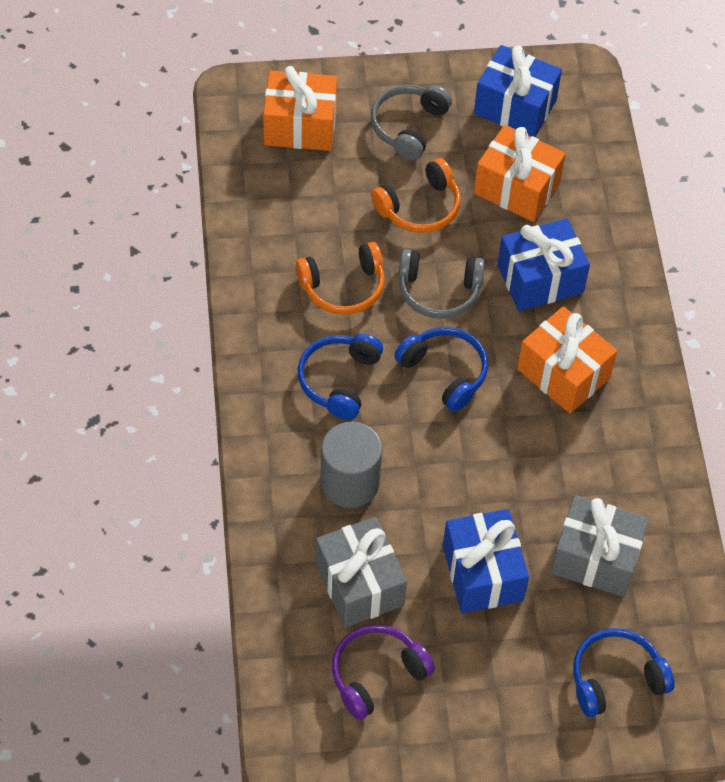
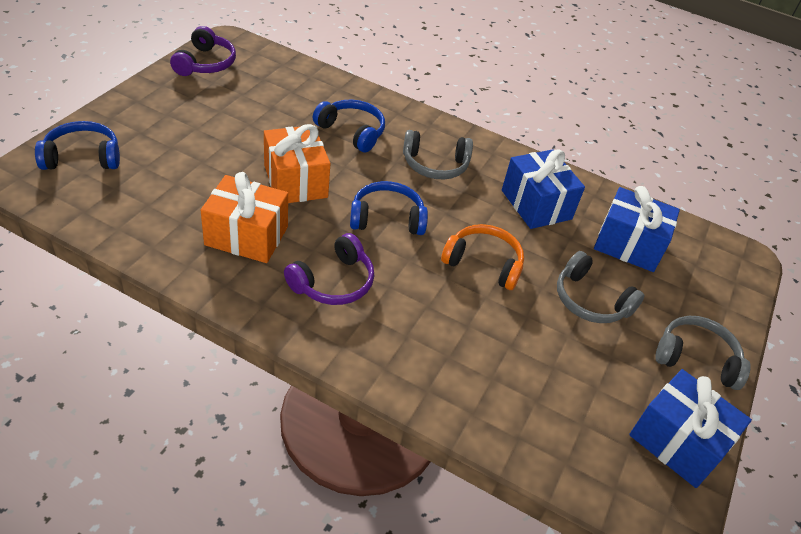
grey cylinder: 1 -> 0
grey gift: 2 -> 0
grey headphones: 2 -> 3
orange gift: 3 -> 2
orange headphones: 2 -> 1
purple headphones: 1 -> 2

